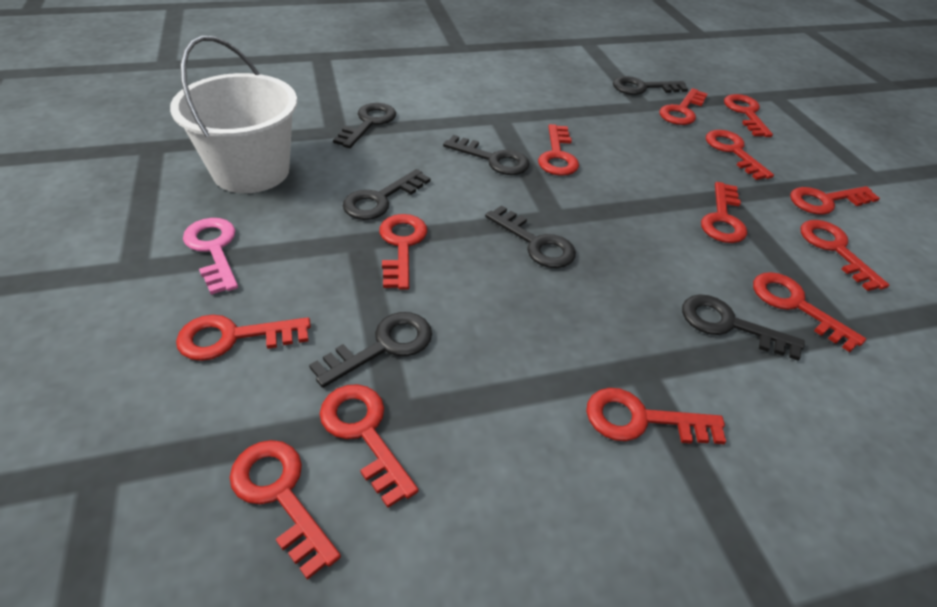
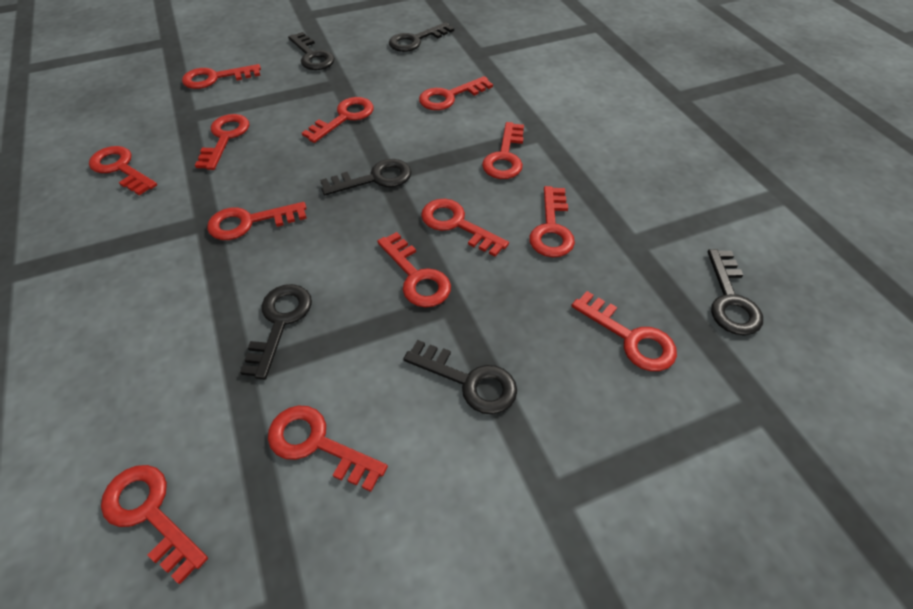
black key: 7 -> 6
pink key: 1 -> 0
white bucket: 1 -> 0

